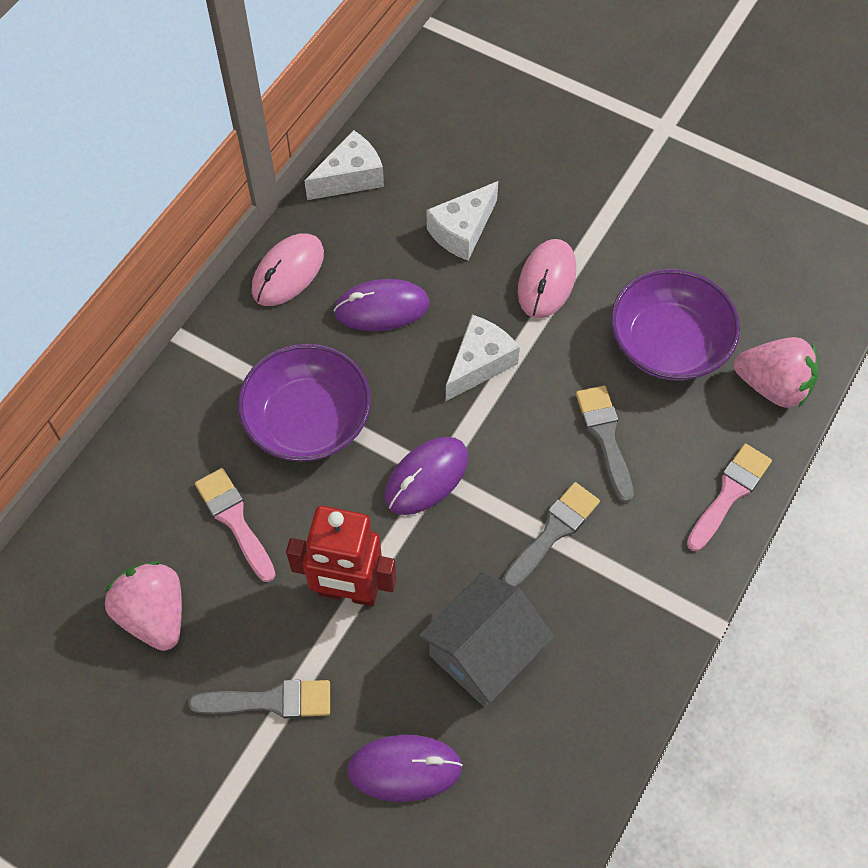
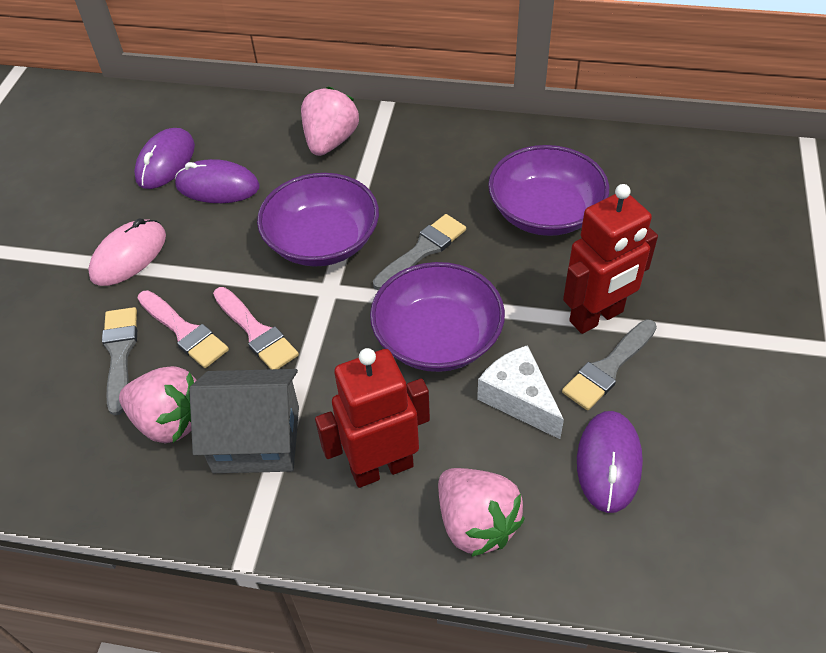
pink mouse: 2 -> 1
pink strawberry: 2 -> 3
purple bowl: 2 -> 3
red robot: 1 -> 2
white cheese: 3 -> 1

